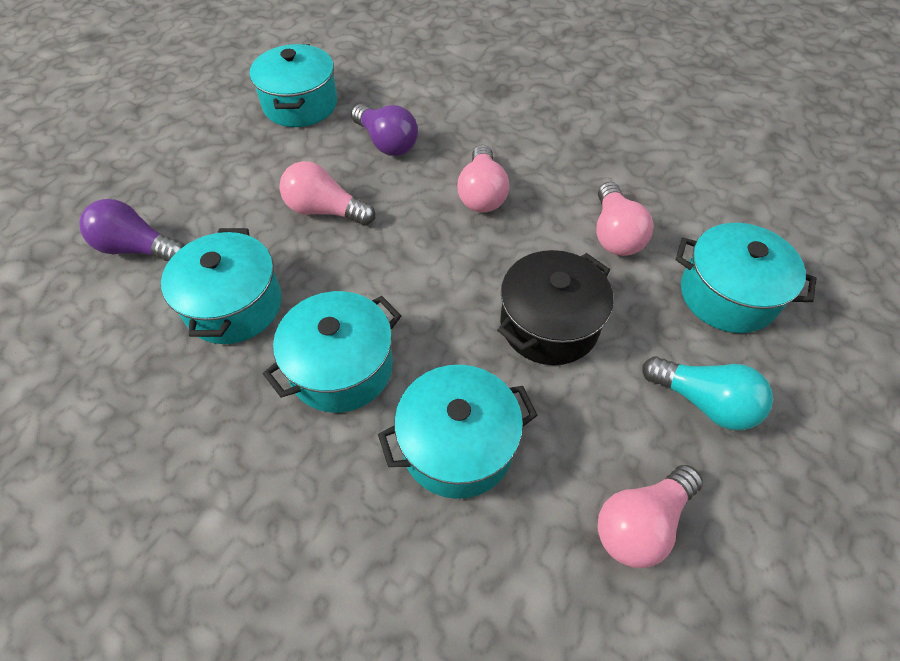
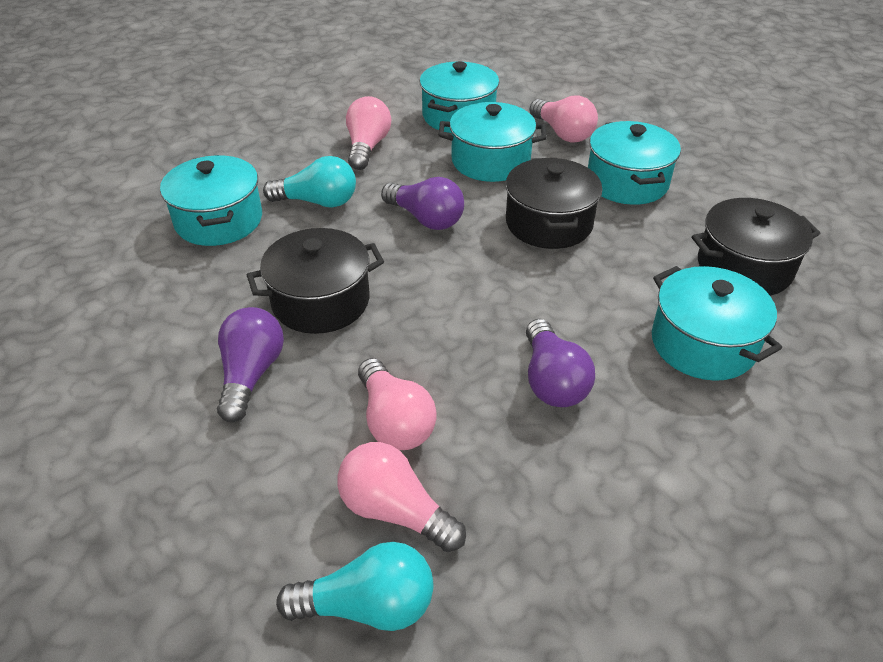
black pot: 1 -> 3
purple light bulb: 2 -> 3
turquoise light bulb: 1 -> 2

